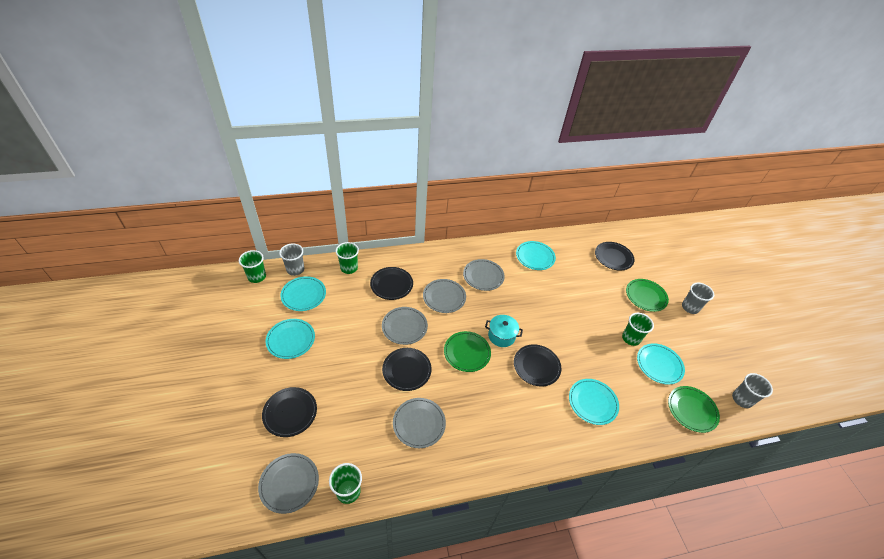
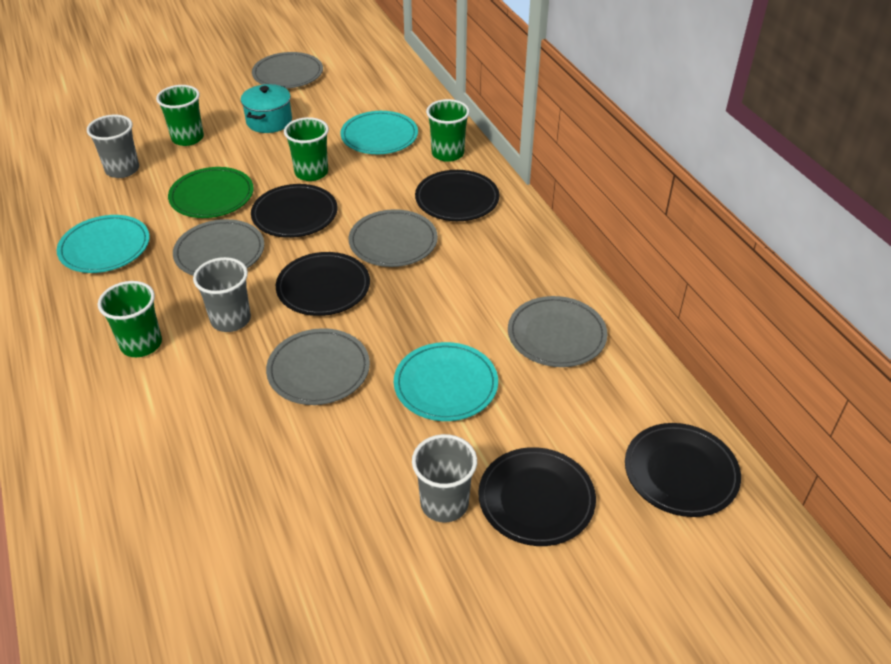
green plate: 3 -> 1
turquoise plate: 5 -> 3

